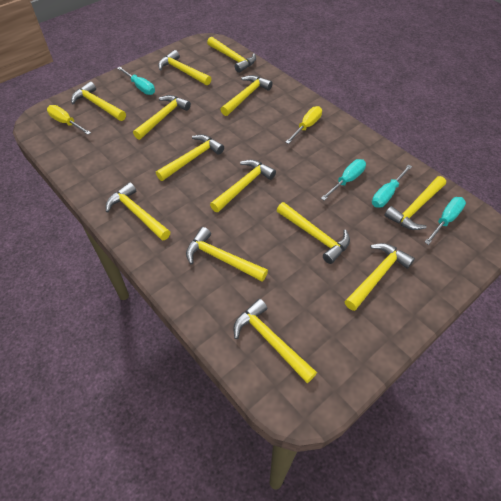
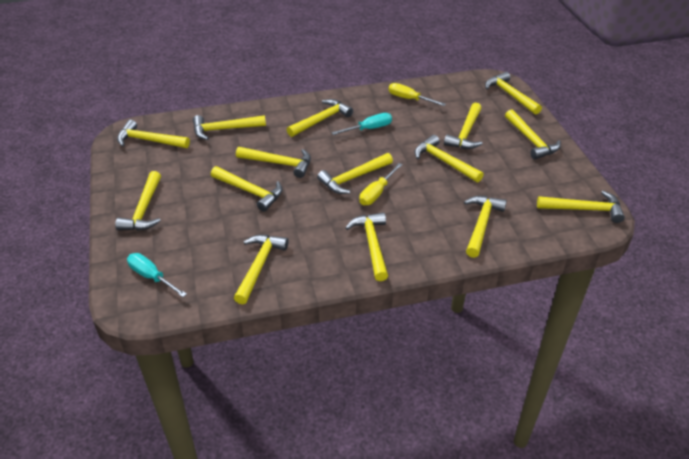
turquoise screwdriver: 4 -> 2
yellow hammer: 13 -> 15

